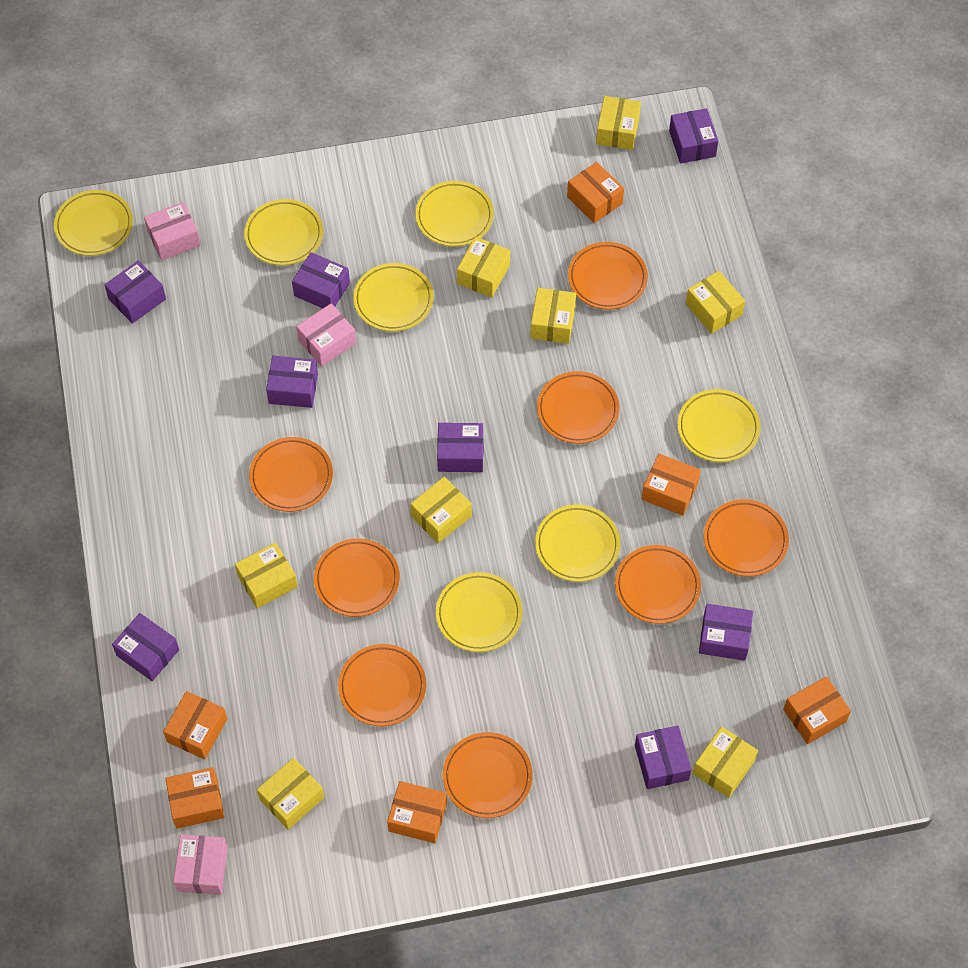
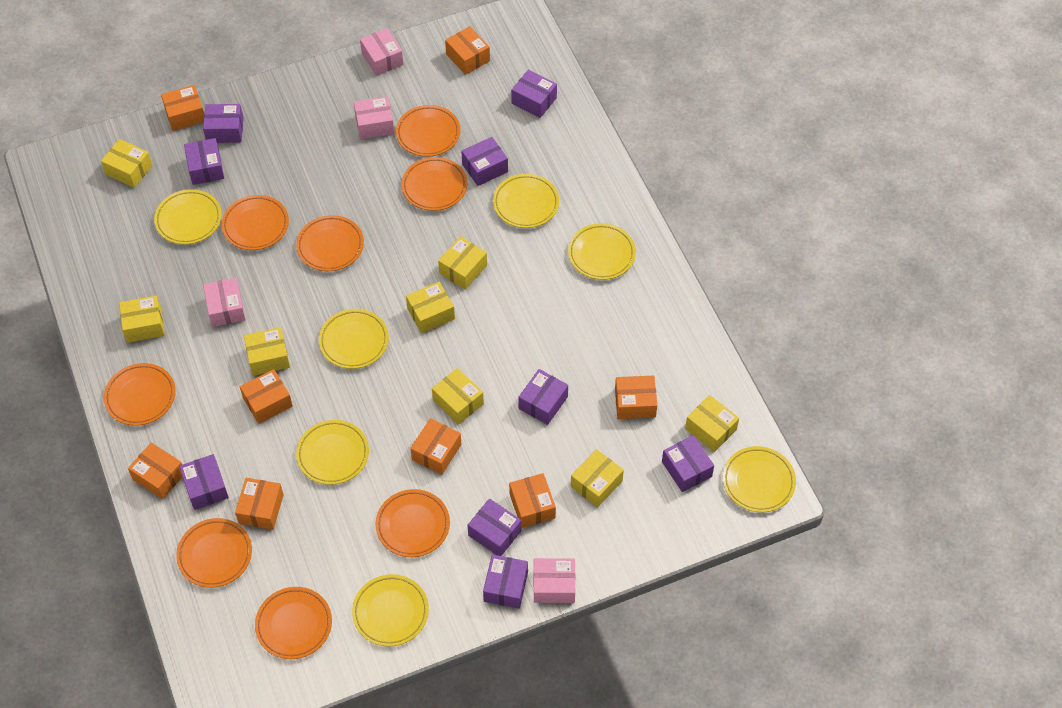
orange box: 6 -> 8
pink box: 3 -> 4
purple box: 8 -> 9

